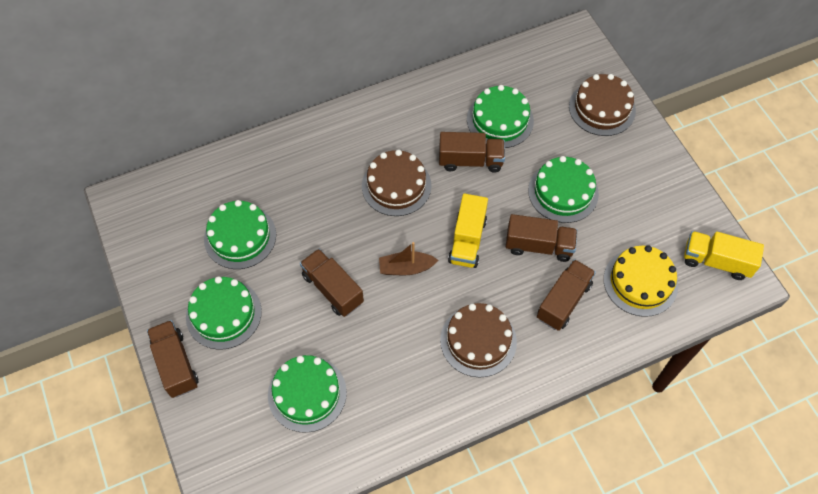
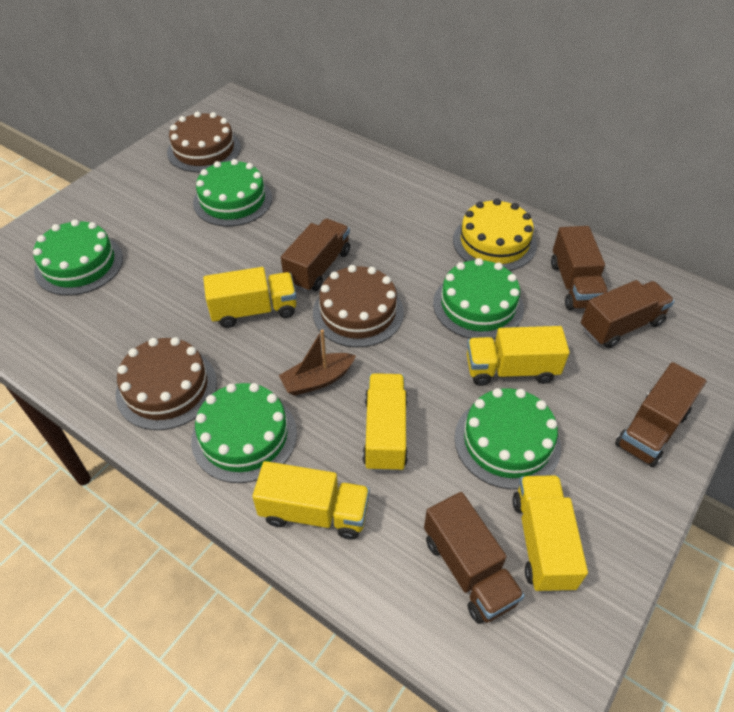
yellow truck: 2 -> 5

